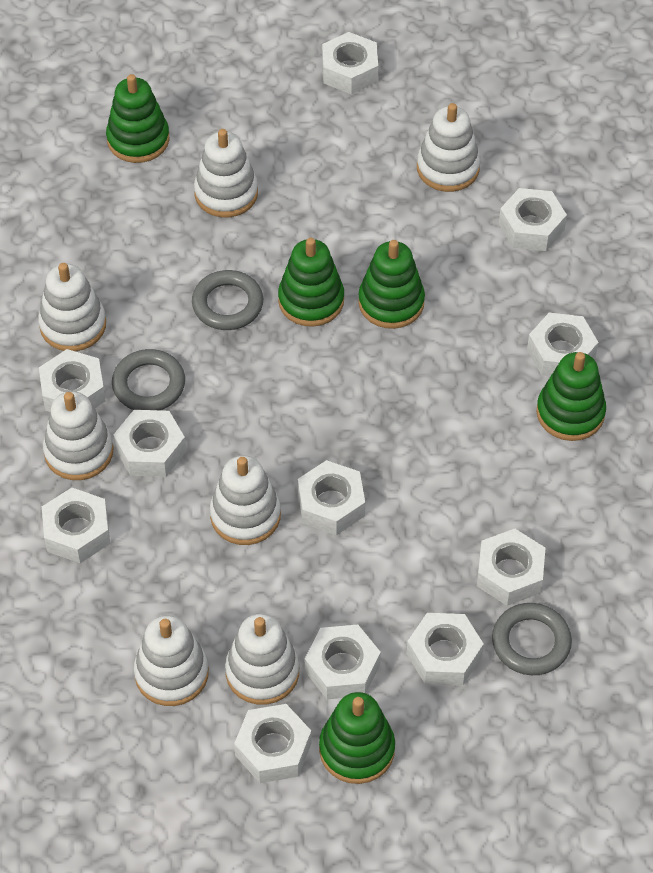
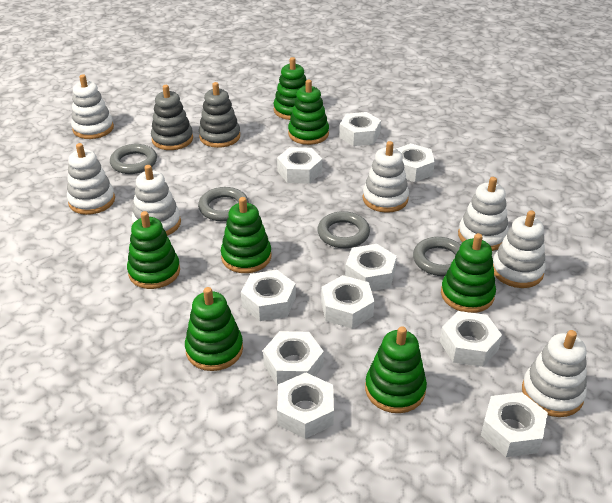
green stacking toy: 5 -> 7
grey ring: 3 -> 4
grey stacking toy: 0 -> 2
white nut: 11 -> 10

